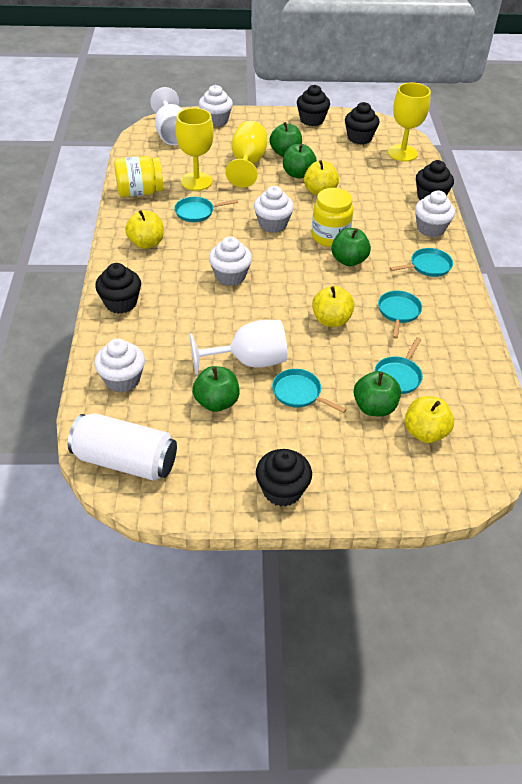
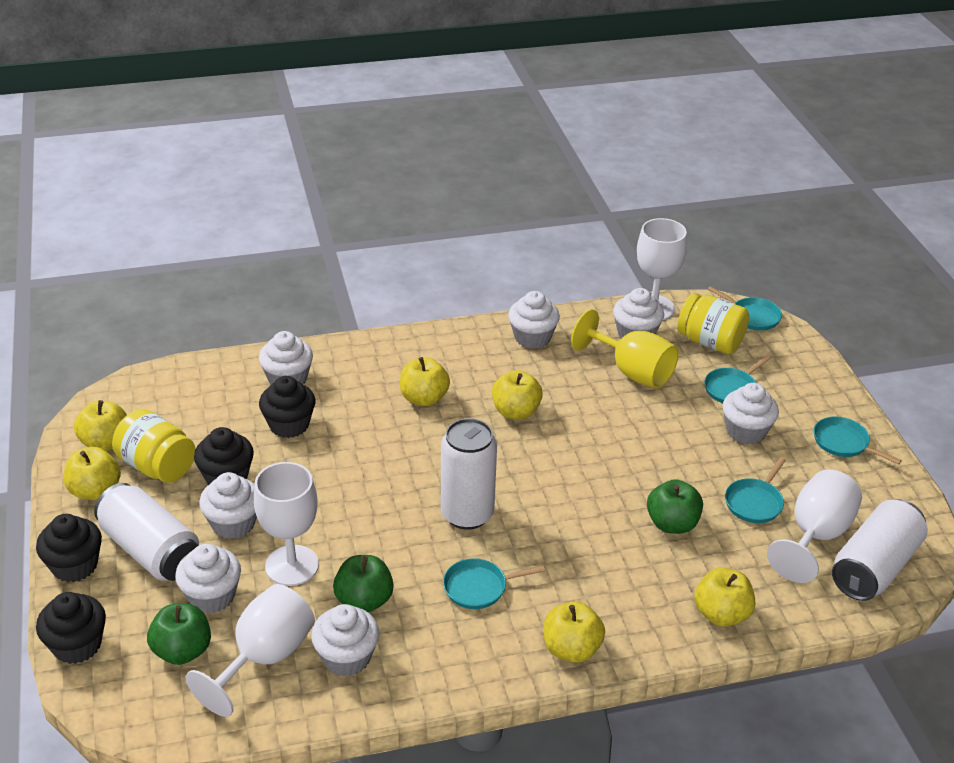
black cupcake: 5 -> 4
green apple: 5 -> 3
white can: 1 -> 3
white cupcake: 5 -> 7
white goblet: 2 -> 4
yellow apple: 4 -> 6
yellow goblet: 3 -> 1

